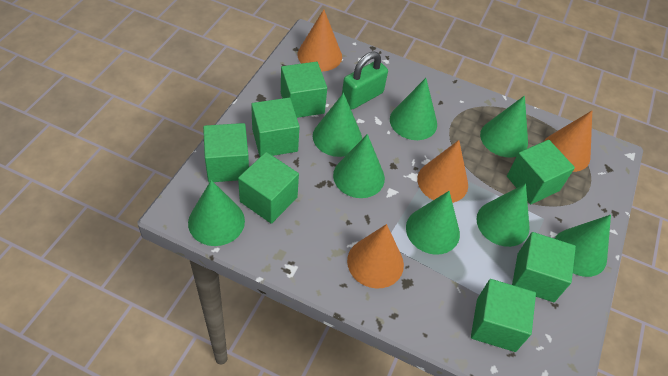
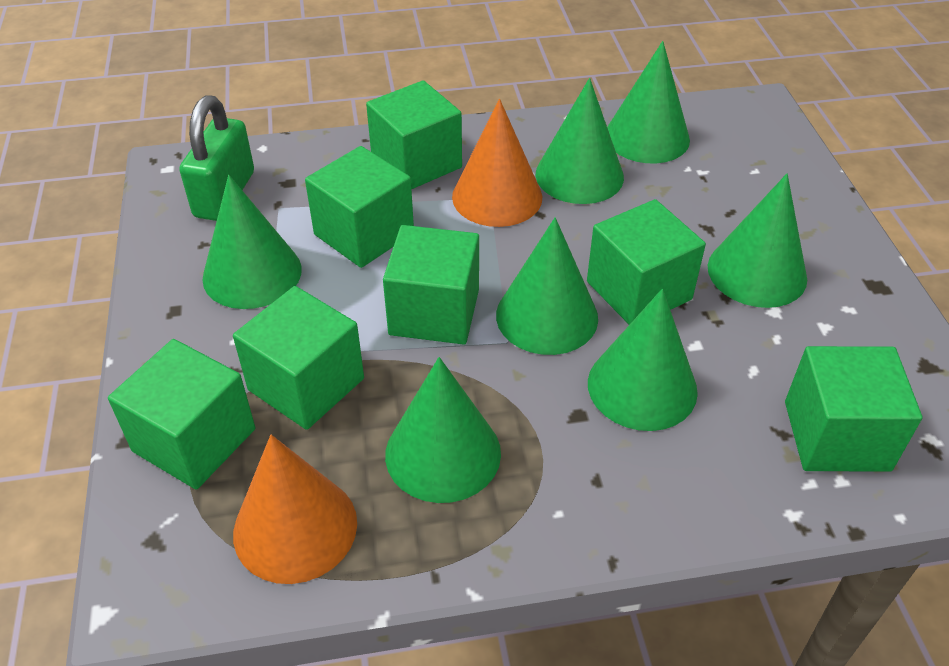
green cone: 8 -> 7
orange cone: 4 -> 2

